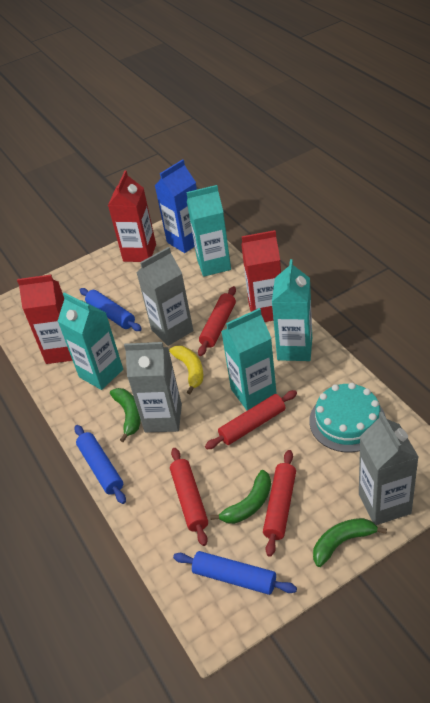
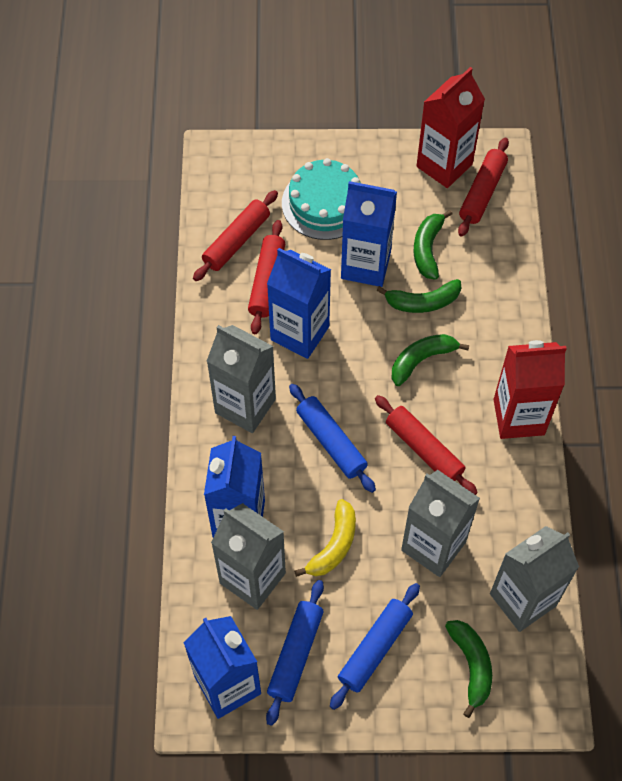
blue carton: 1 -> 4
green banana: 3 -> 4
grey carton: 3 -> 4
red carton: 3 -> 2
turquoise carton: 4 -> 0

